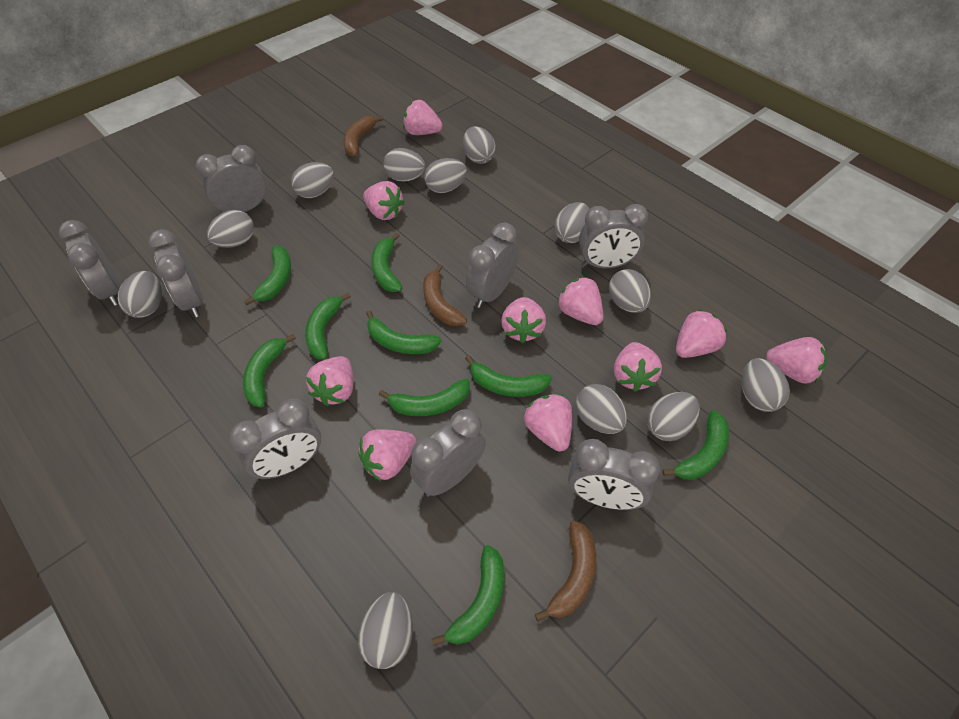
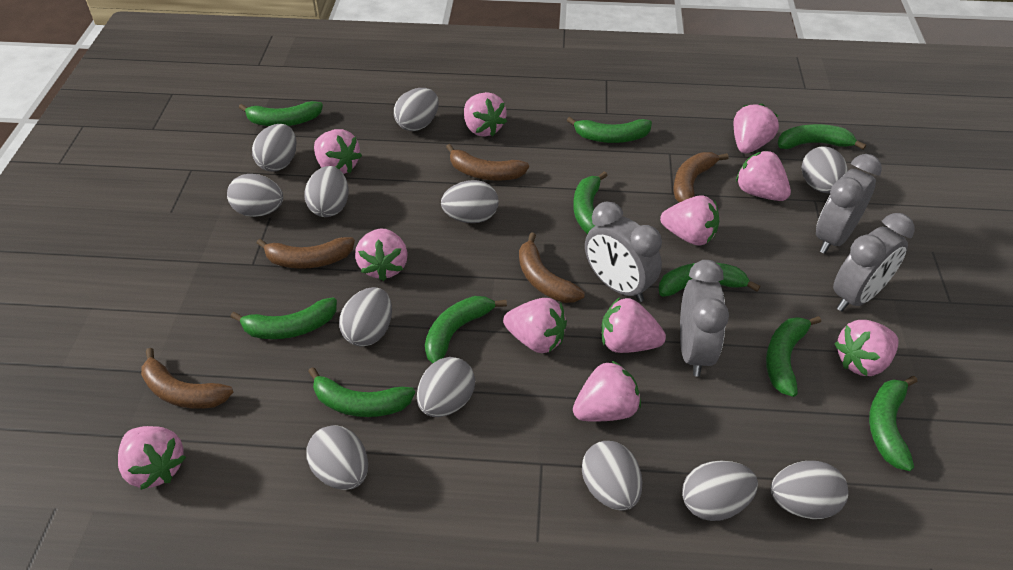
brown banana: 3 -> 5
green banana: 9 -> 10
grey clock: 8 -> 4
pink strawberry: 10 -> 11

